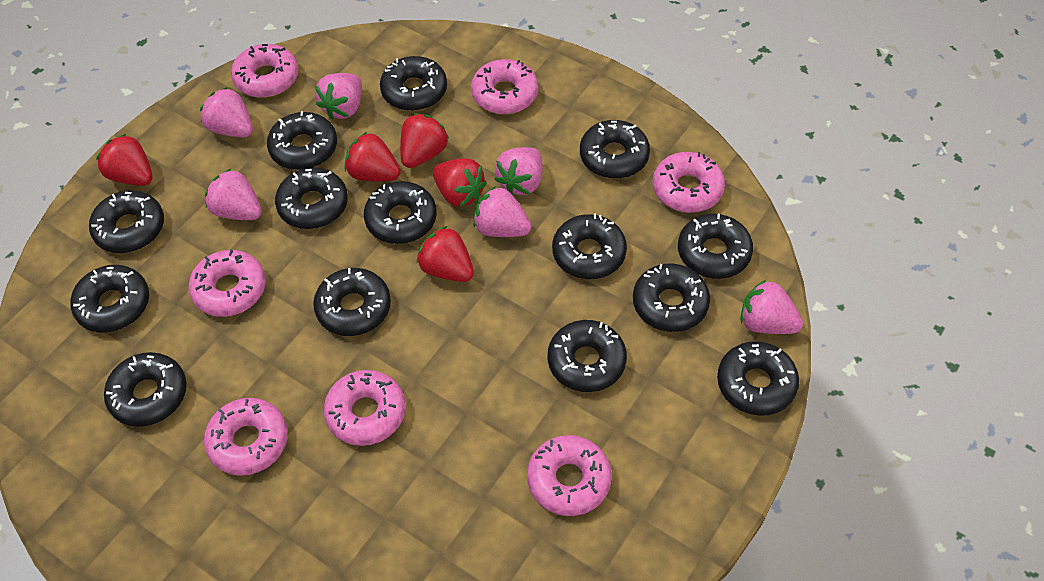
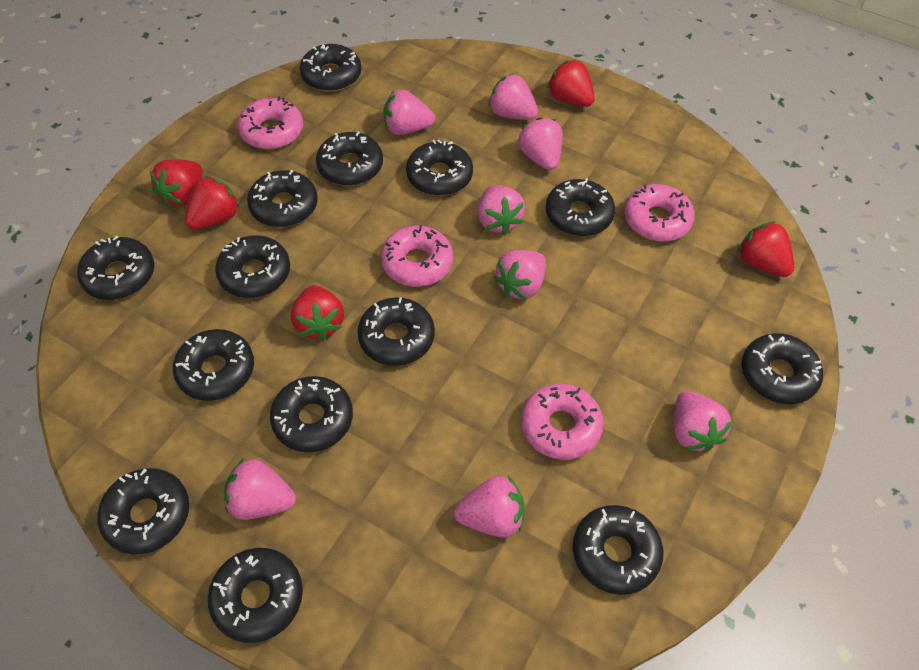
pink donut: 7 -> 4
pink strawberry: 6 -> 8

